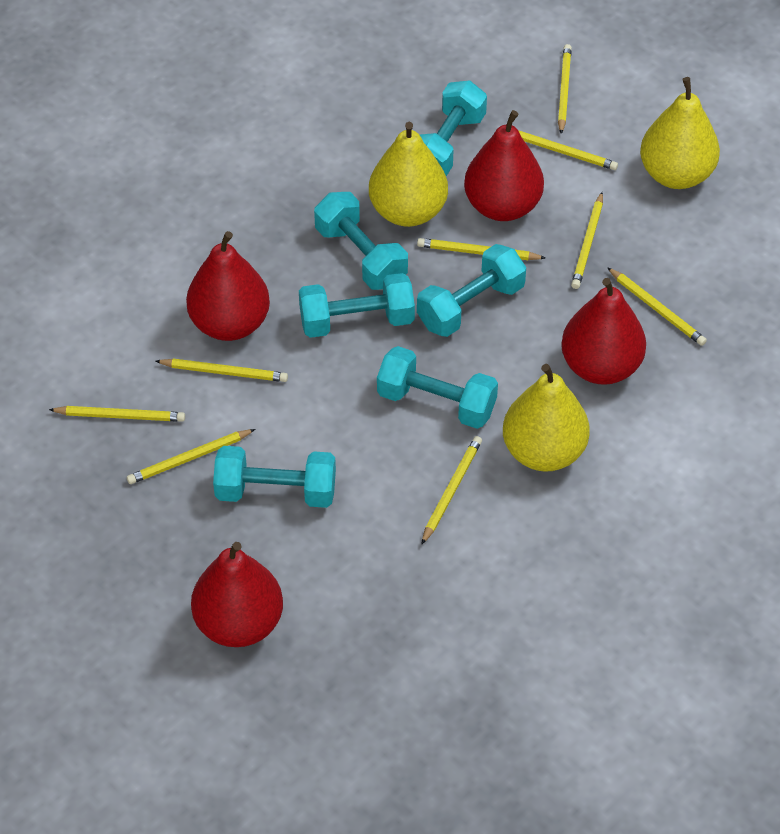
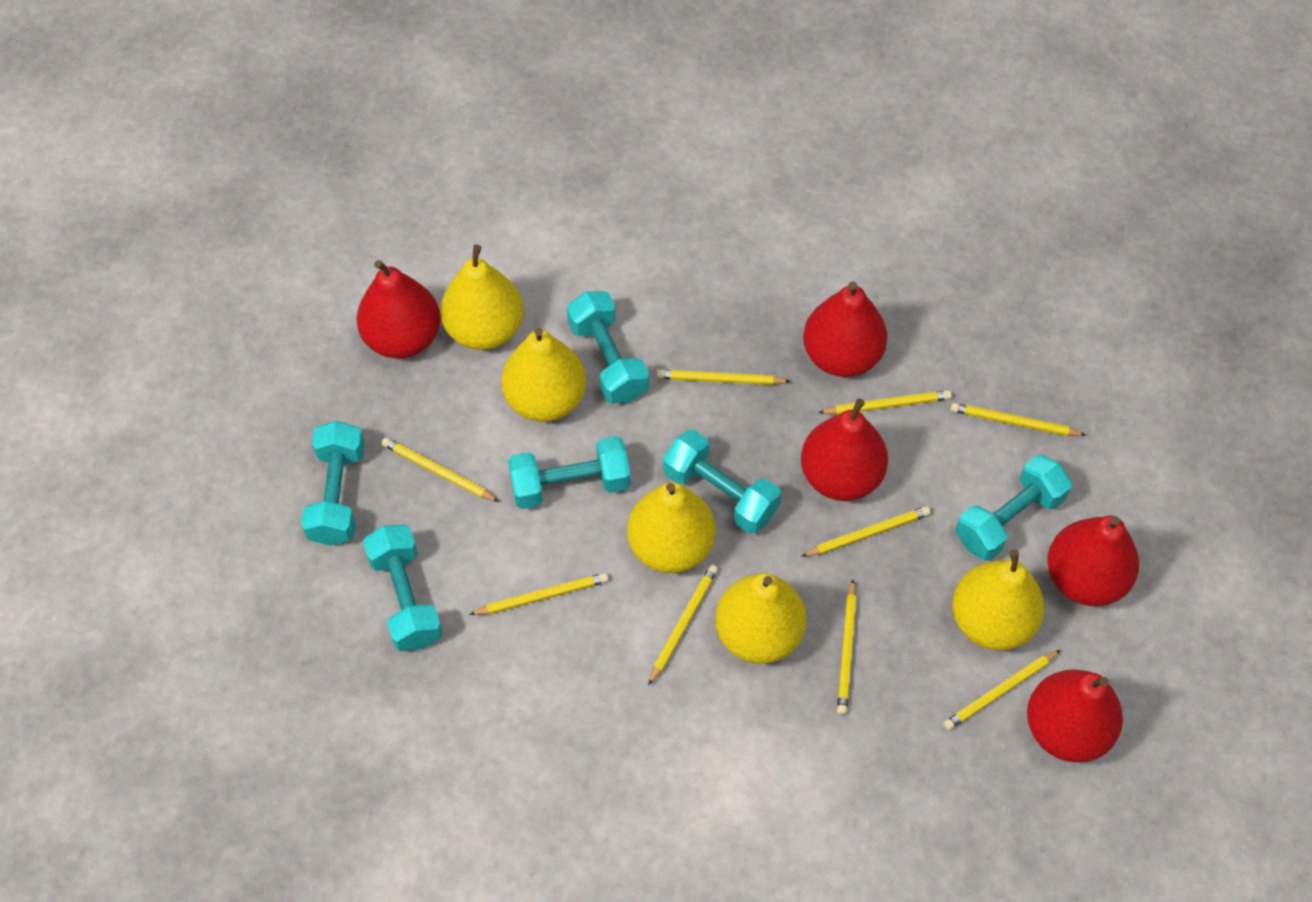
red pear: 4 -> 5
yellow pear: 3 -> 5

